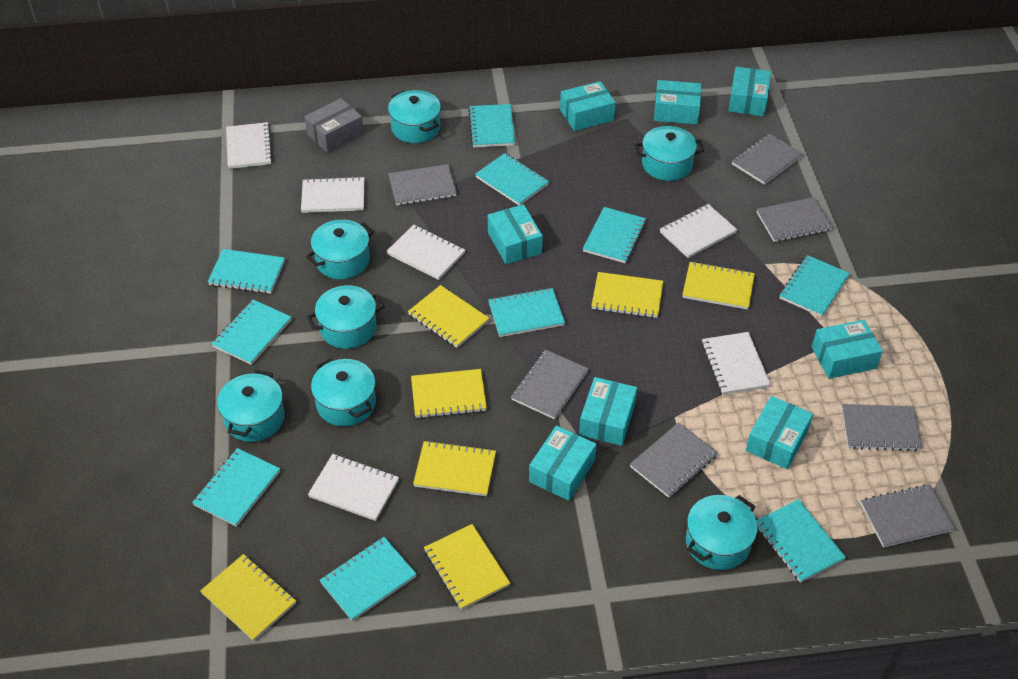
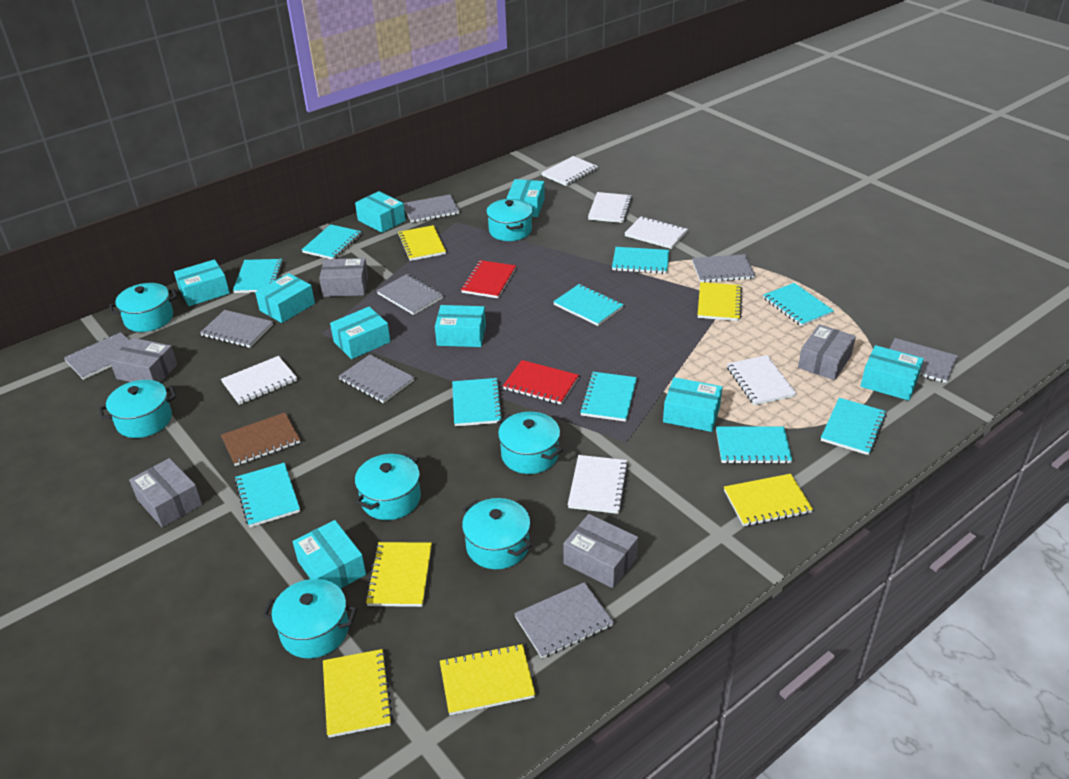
brown notebook: 0 -> 1
grey box: 1 -> 5
grey notebook: 7 -> 8
red notebook: 0 -> 2
turquoise box: 8 -> 9
yellow notebook: 7 -> 6

